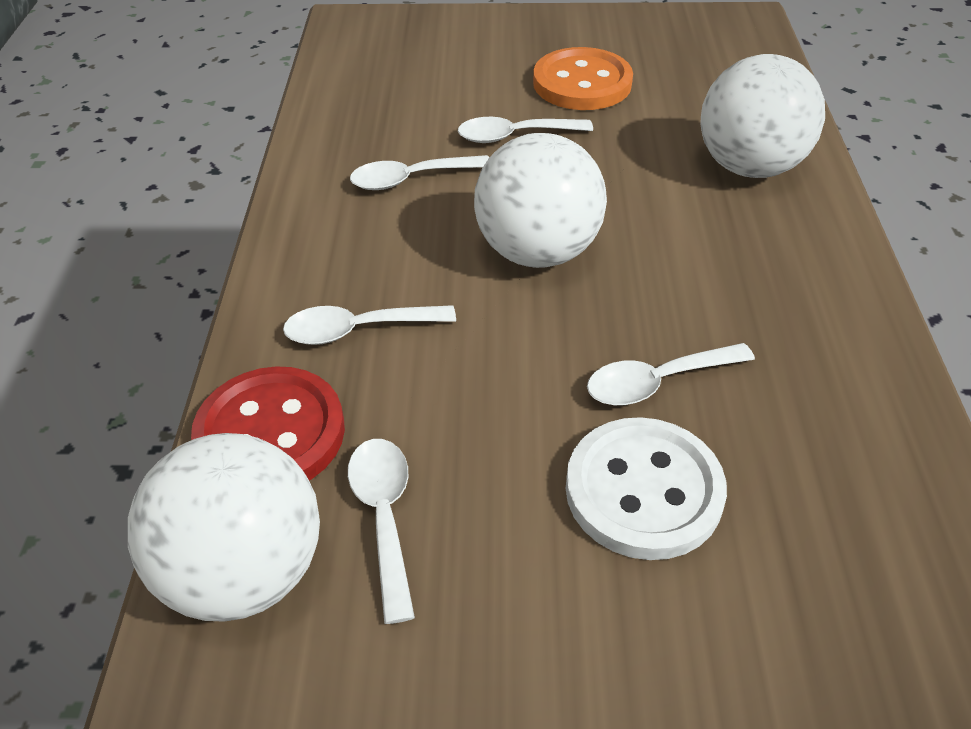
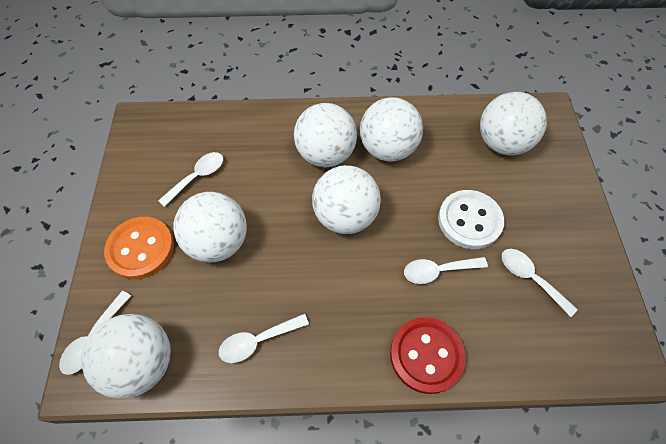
white ball: 3 -> 6

